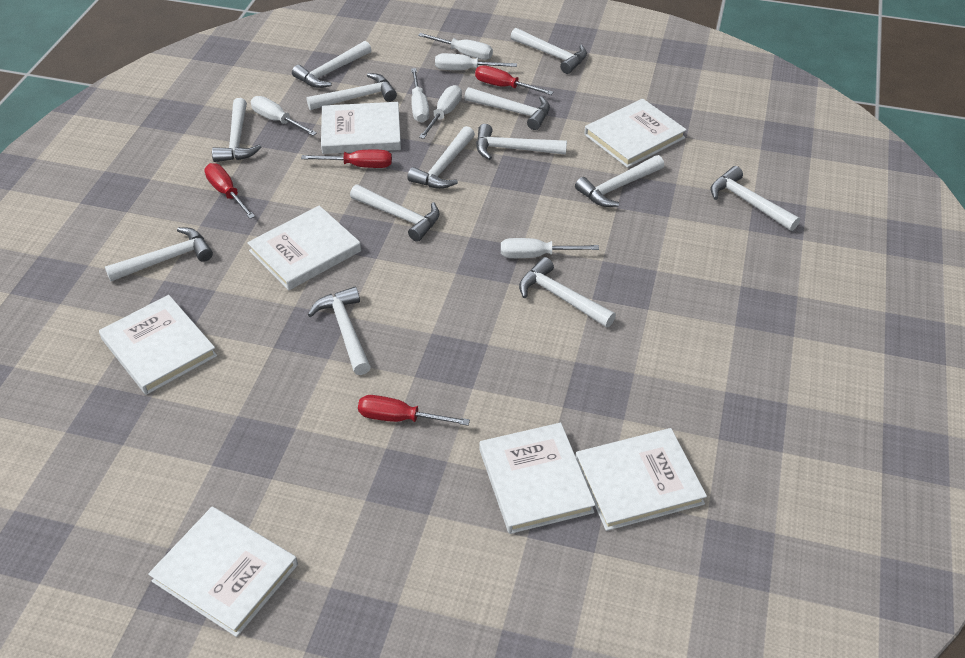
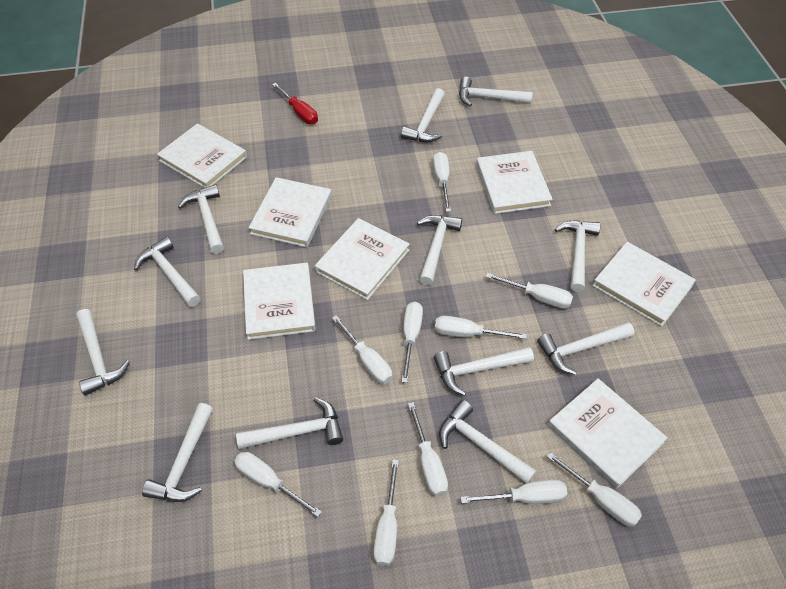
red screwdriver: 4 -> 1
white hammer: 13 -> 12
white screwdriver: 6 -> 10

